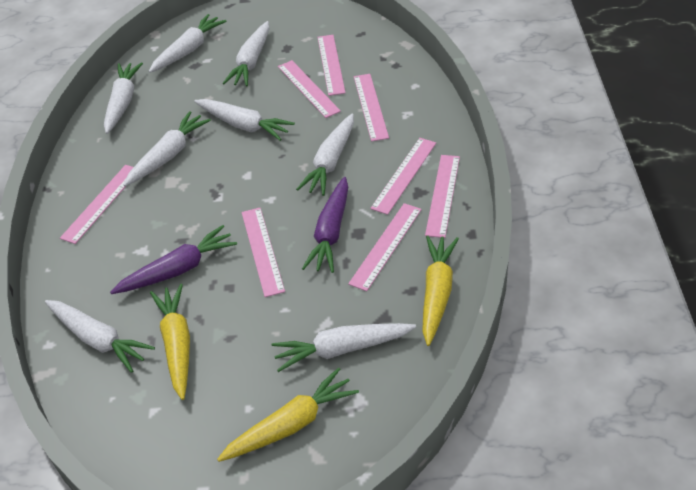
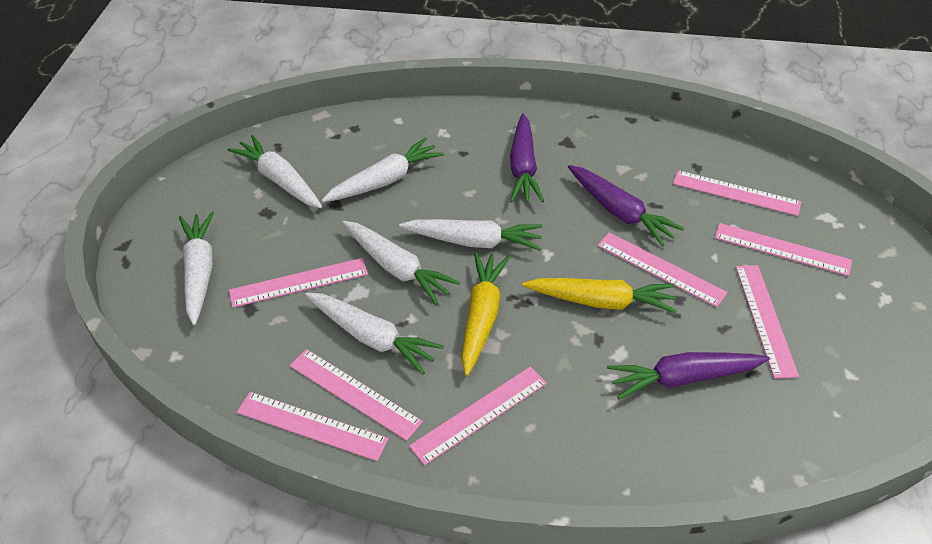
purple carrot: 2 -> 3
white carrot: 8 -> 6
yellow carrot: 3 -> 2

